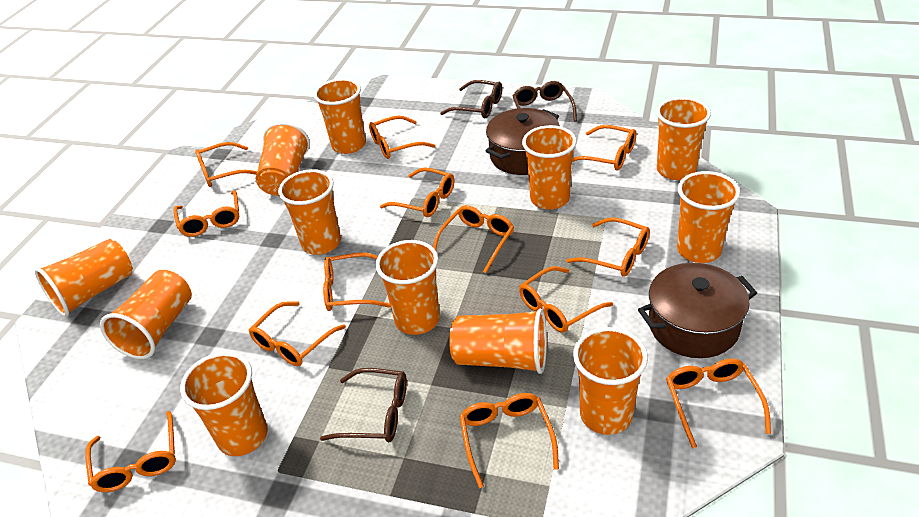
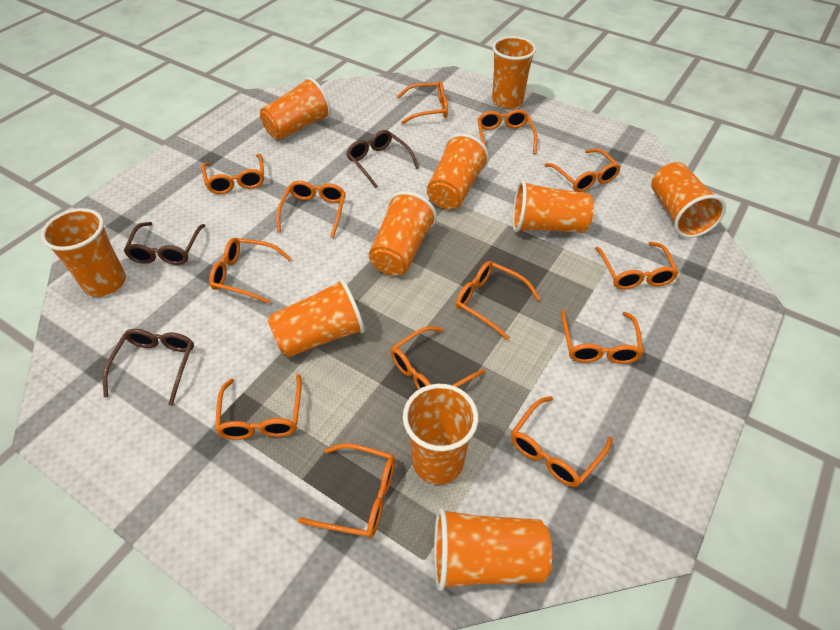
brown pot: 2 -> 0
orange cup: 12 -> 10

